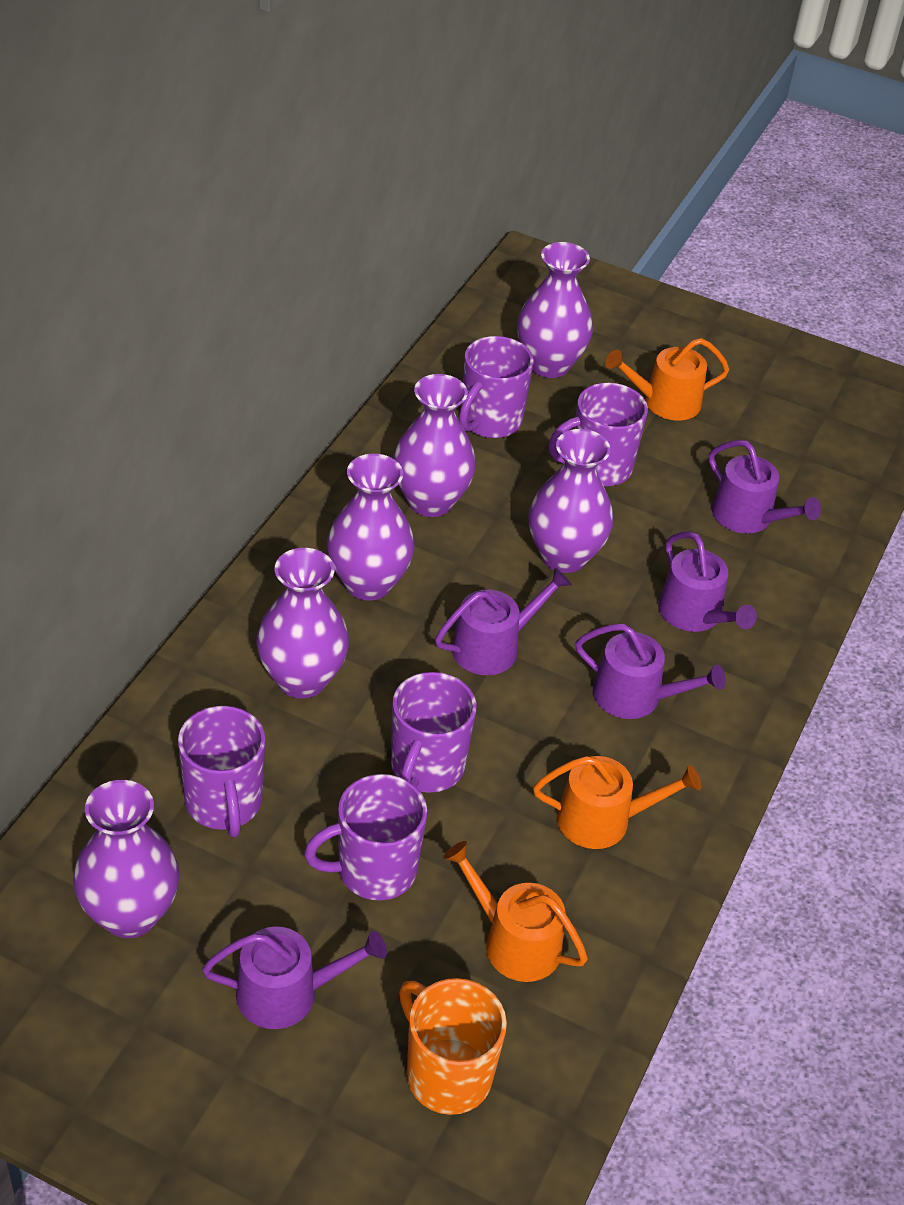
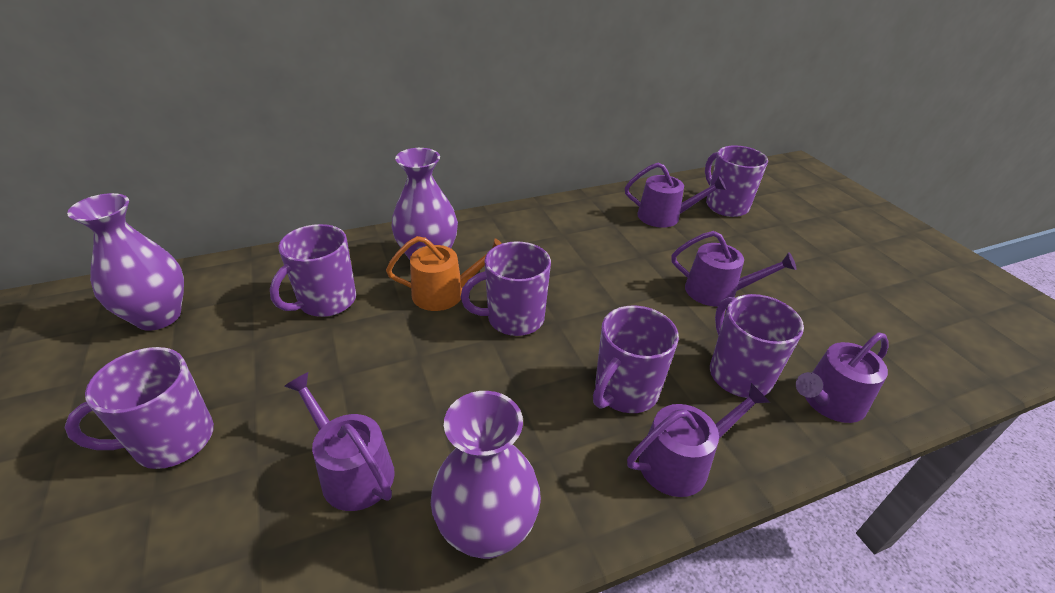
orange mug: 1 -> 0
orange watering can: 3 -> 1
purple mug: 5 -> 6
purple vase: 6 -> 3

